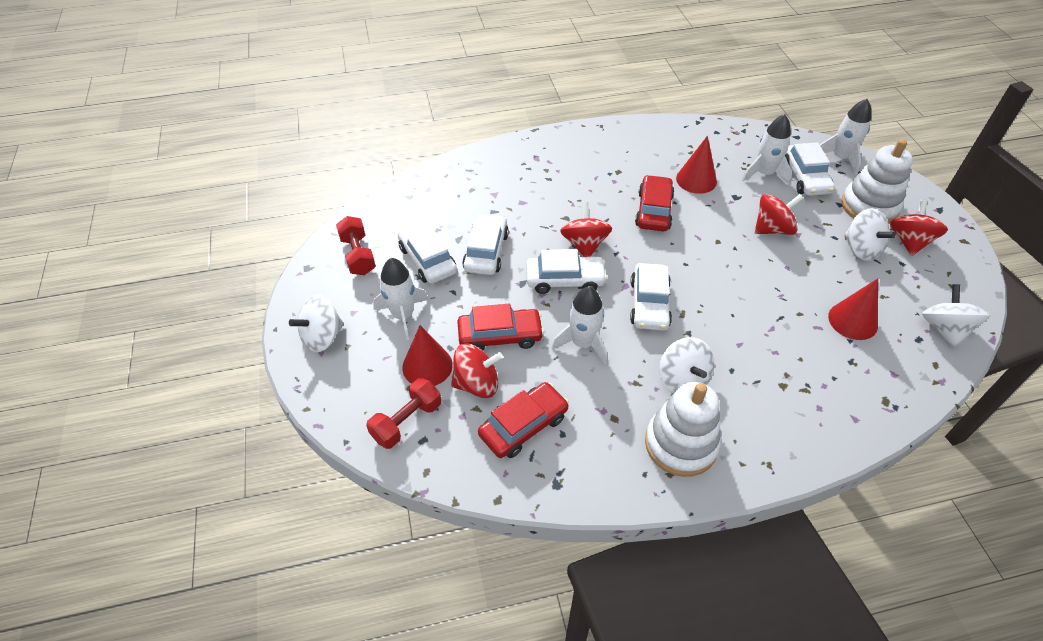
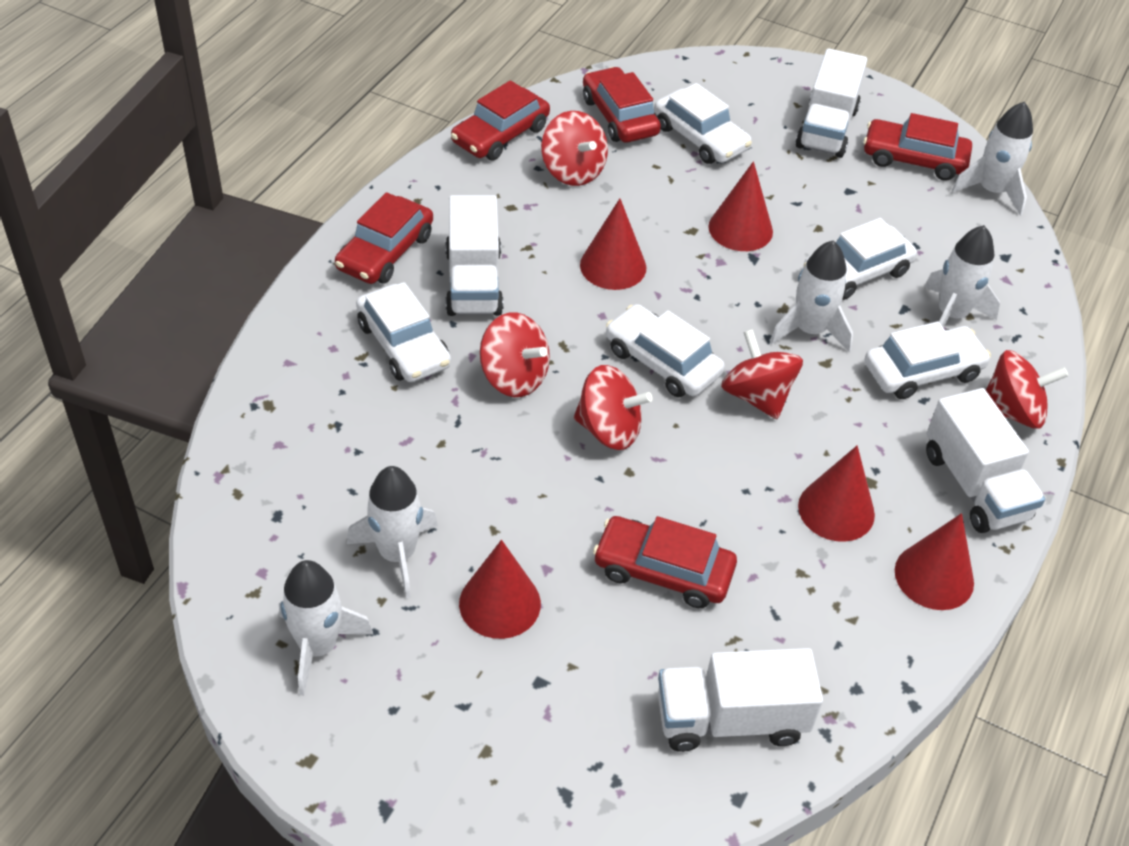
red car: 3 -> 5
red cone: 3 -> 5
red dumbbell: 2 -> 0
red spinning top: 4 -> 5
white rocket: 4 -> 5
white spinning top: 4 -> 0
white stacking toy: 2 -> 0
white truck: 0 -> 4

